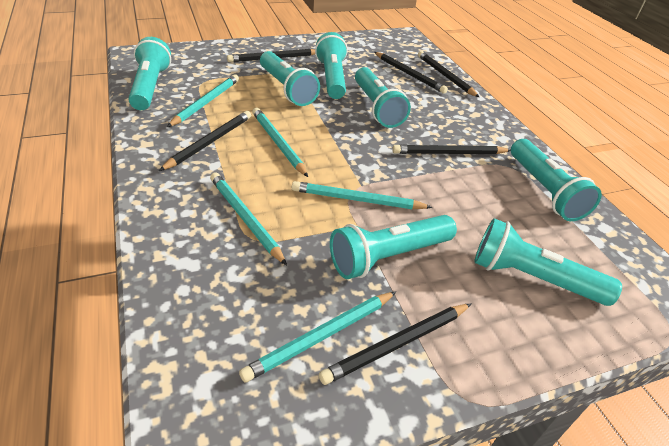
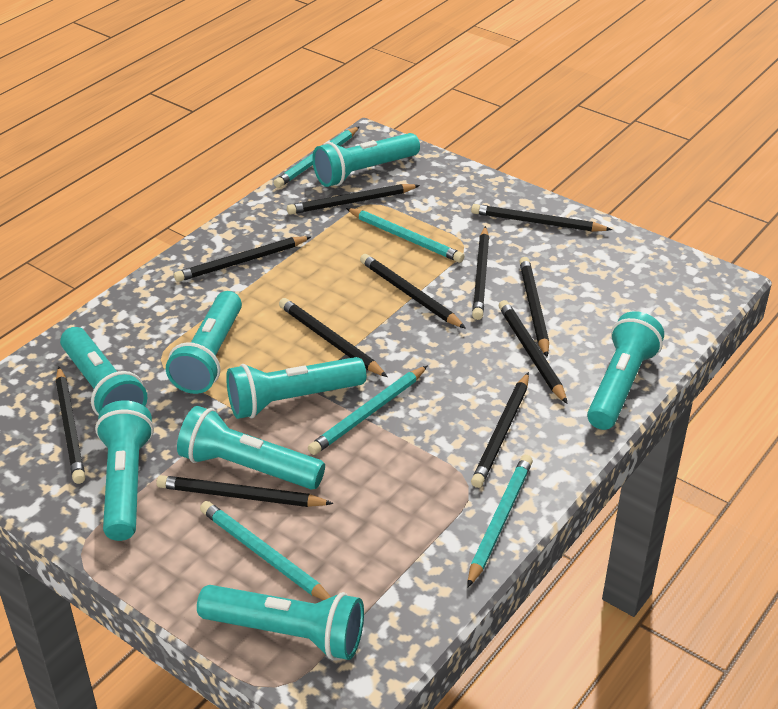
black pencil: 6 -> 11
turquoise flashlight: 7 -> 8

